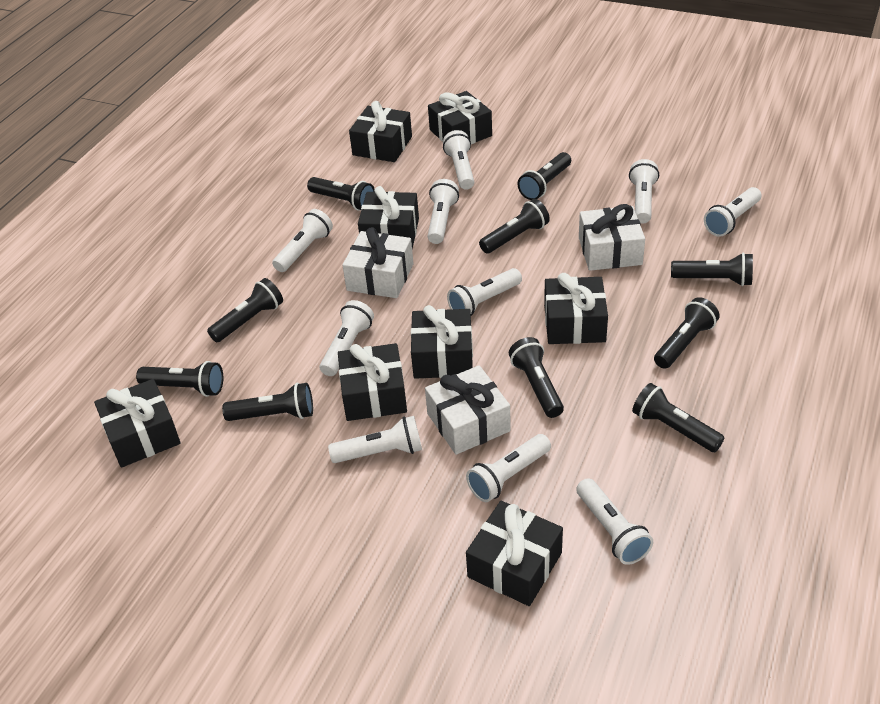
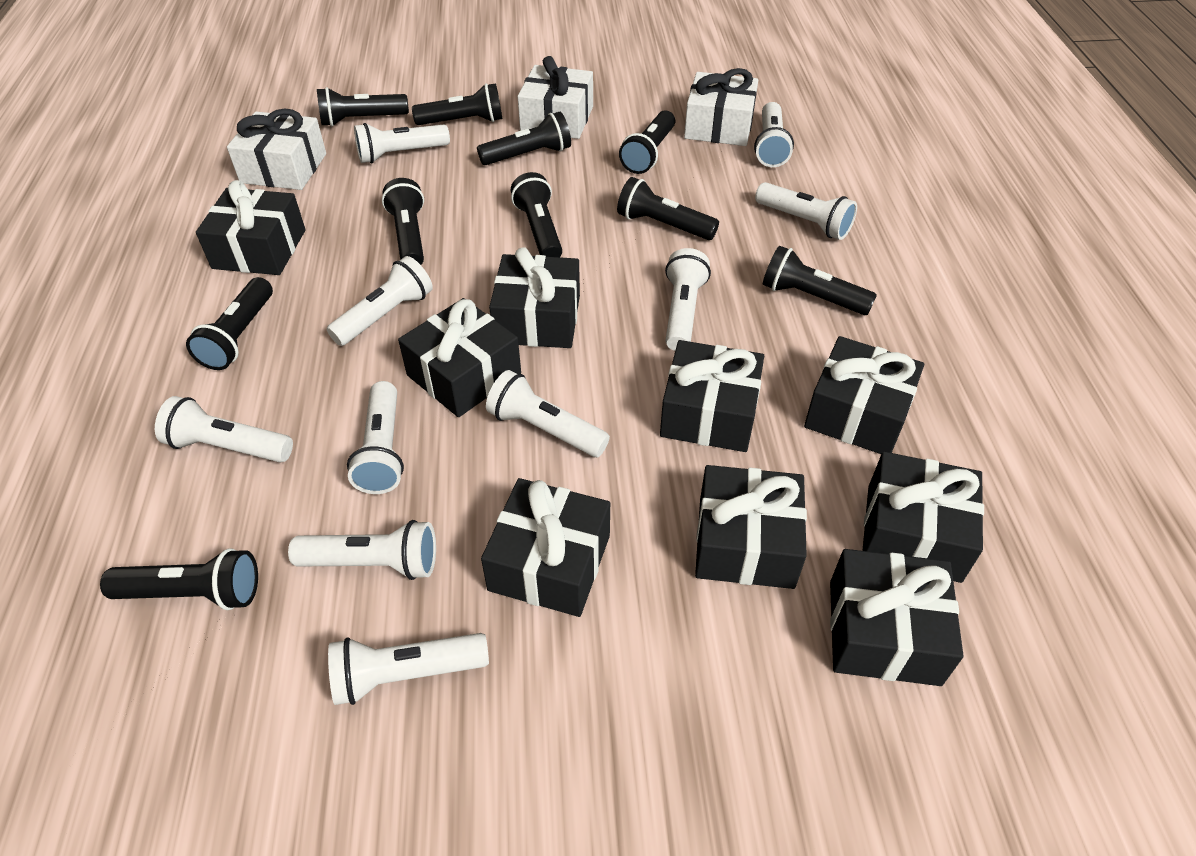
black gift: 8 -> 9

